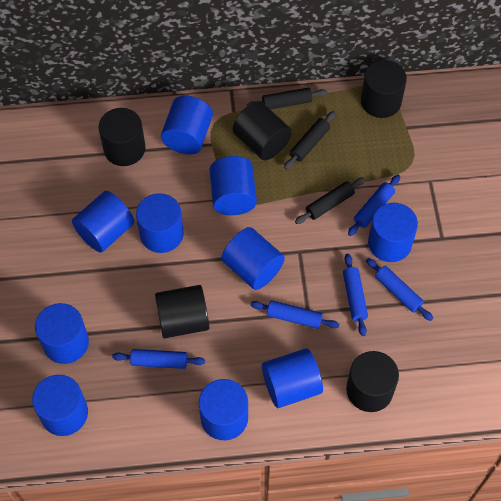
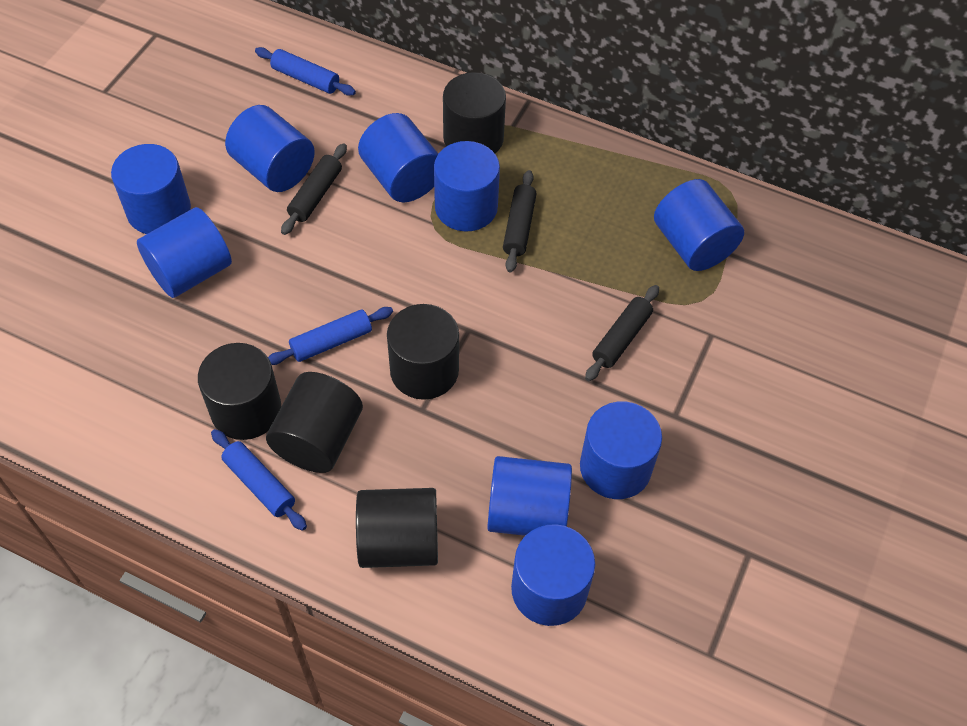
blue cylinder: 10 -> 9
blue rolling pin: 5 -> 3

